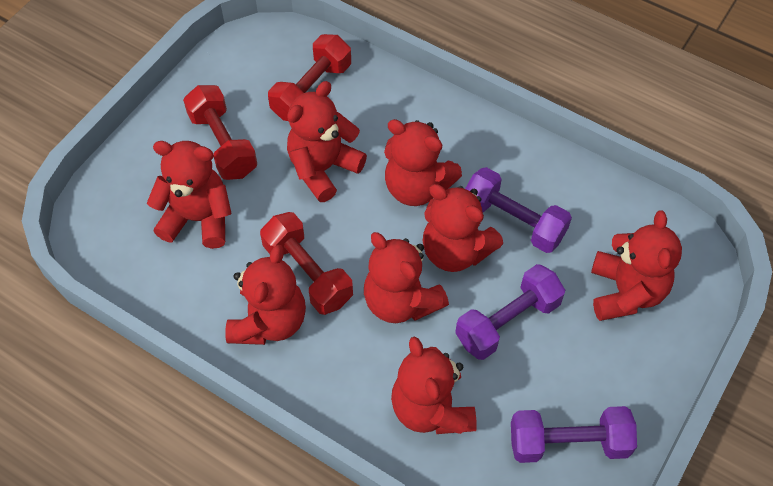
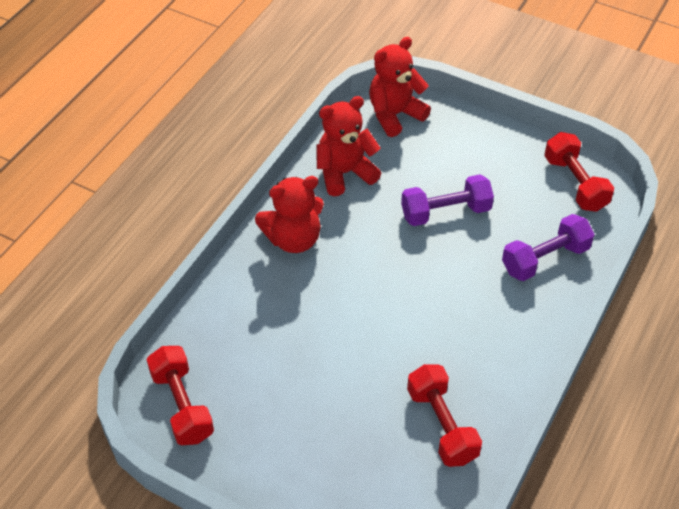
purple dumbbell: 3 -> 2
red teddy bear: 8 -> 3

